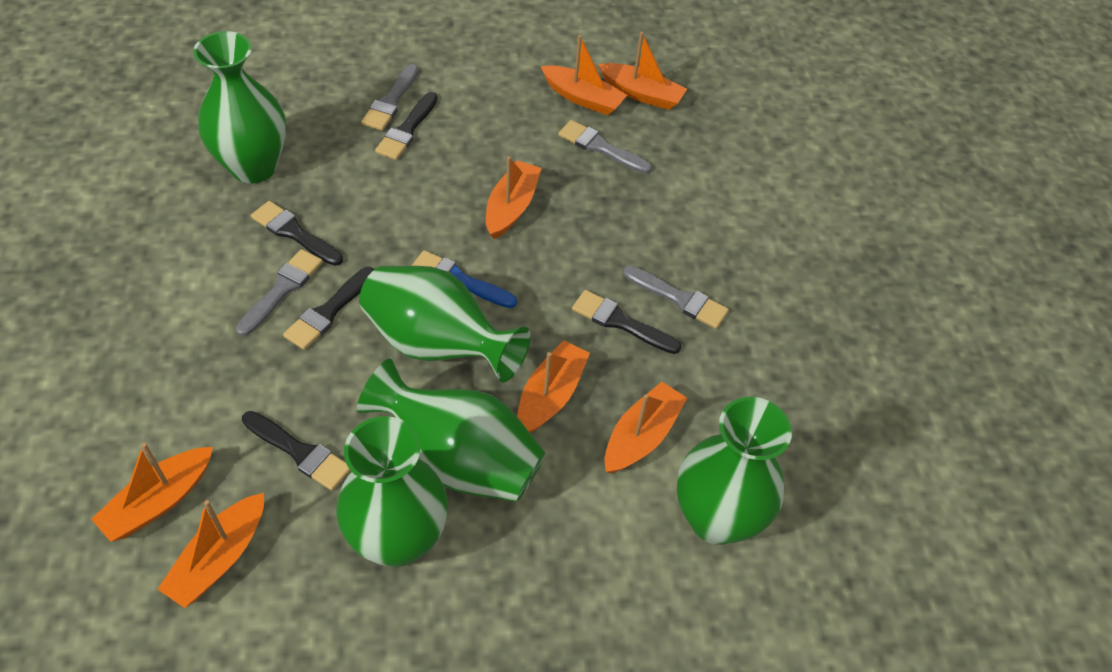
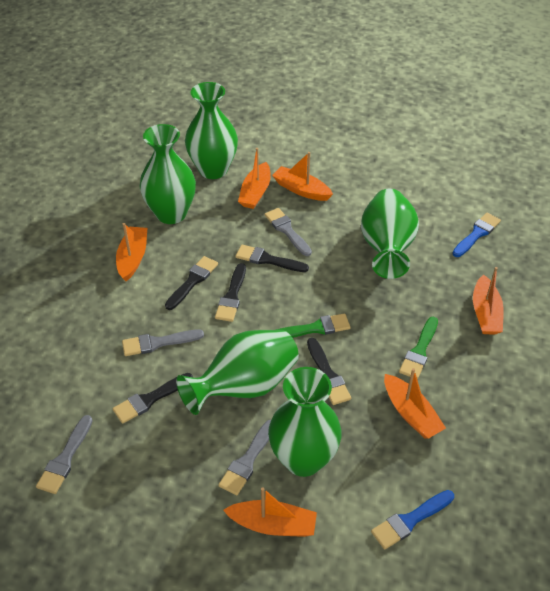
blue brush: 1 -> 2
green brush: 0 -> 2
orange boat: 7 -> 6

